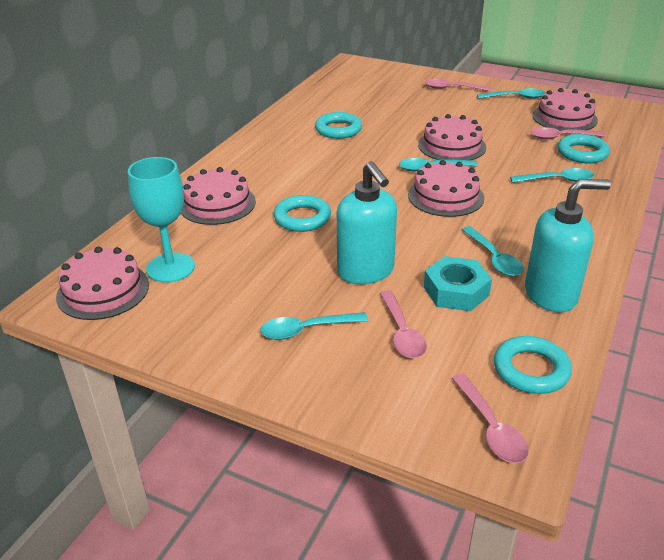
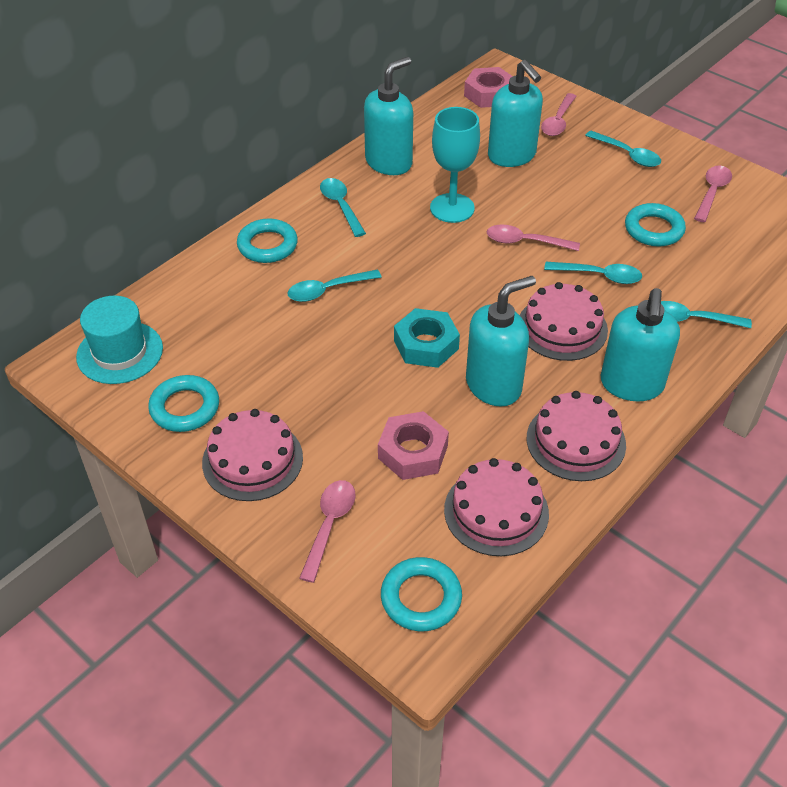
pink cake: 5 -> 4
pink nut: 0 -> 2
turquoise hat: 0 -> 1
turquoise soap dispenser: 2 -> 4

